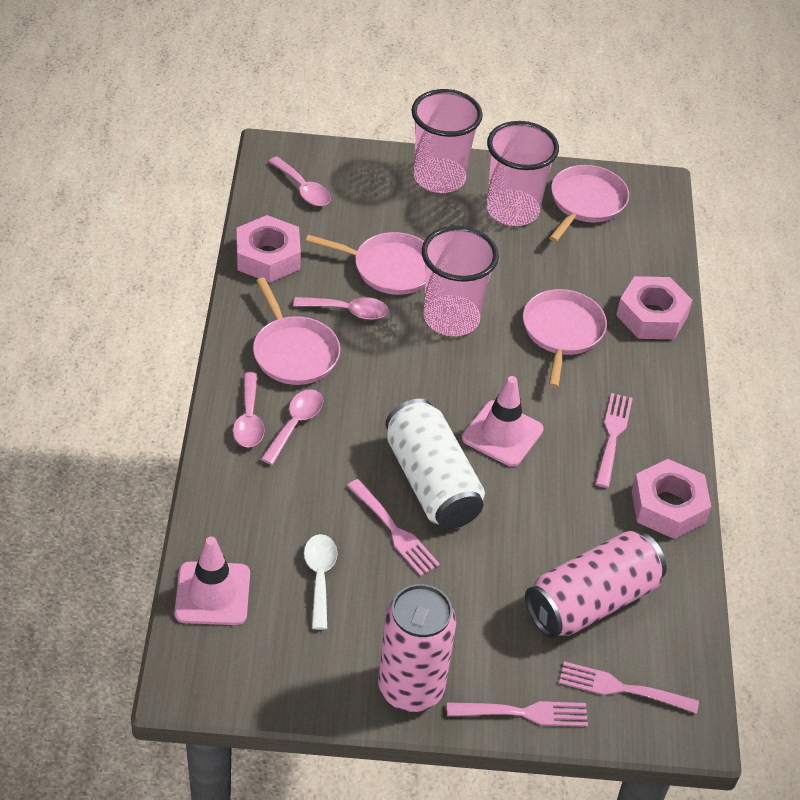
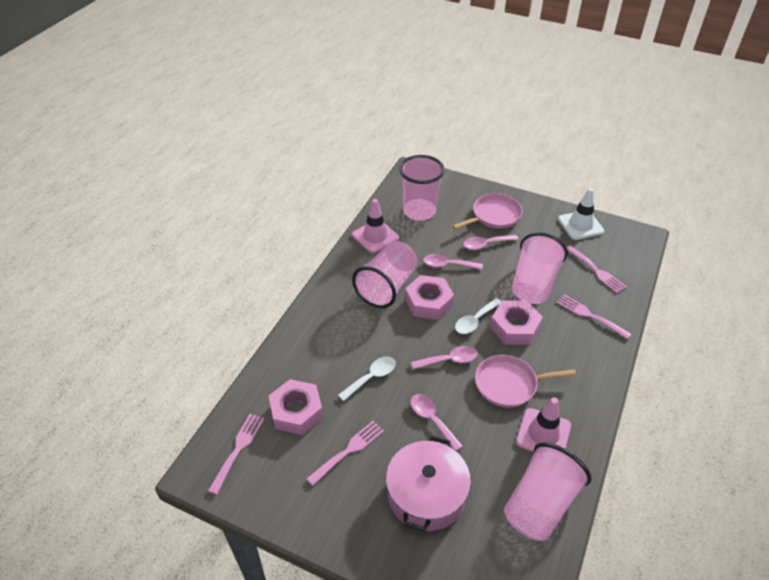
pink can: 2 -> 0
pink cup: 3 -> 4
pink pan: 4 -> 2
pink pot: 0 -> 1
white can: 1 -> 0
white spoon: 1 -> 2
white traffic cone: 0 -> 1

